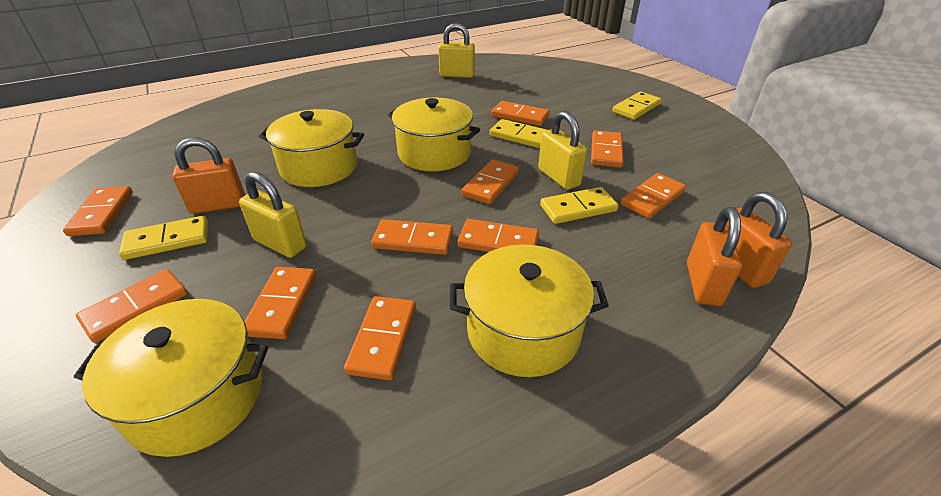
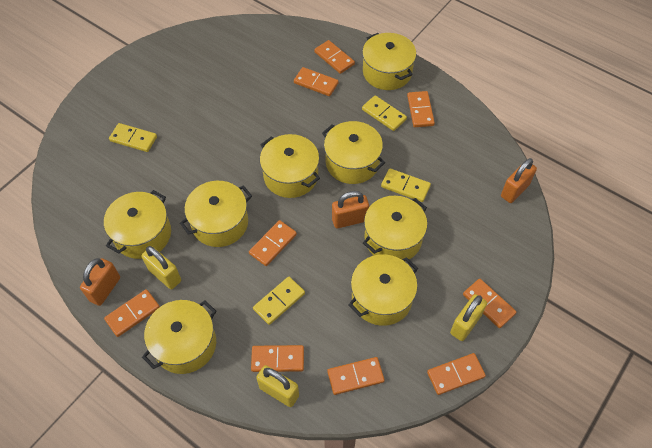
orange domino: 10 -> 9
yellow pot: 4 -> 8

